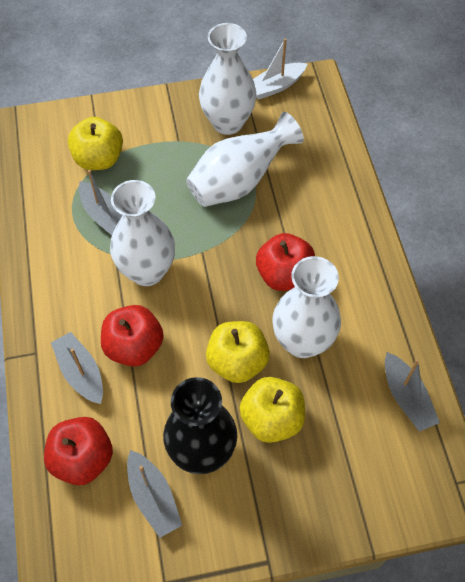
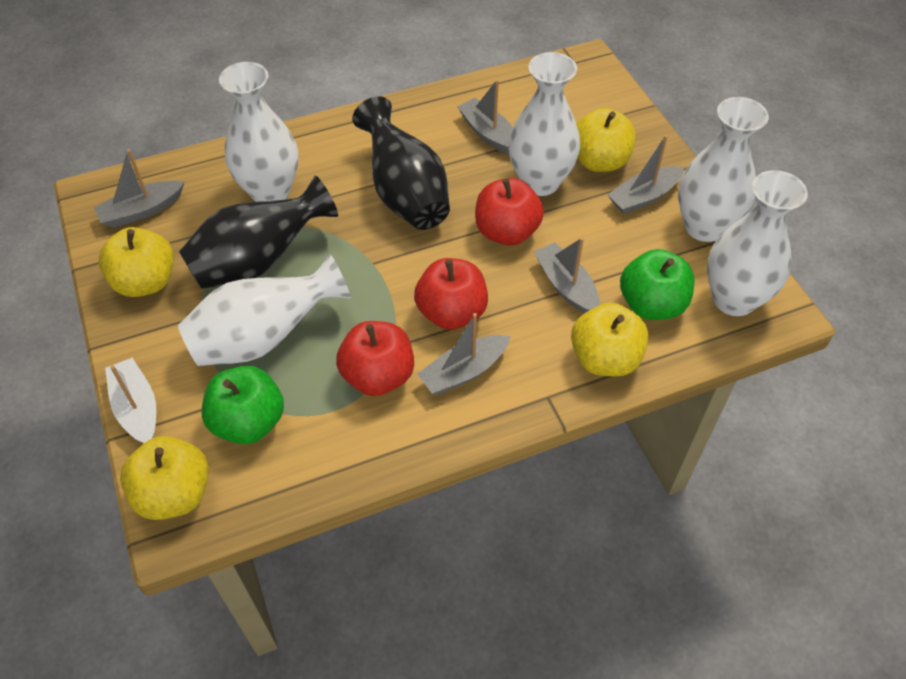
black vase: 1 -> 2
green apple: 0 -> 2
grey boat: 4 -> 5
white vase: 4 -> 5
yellow apple: 3 -> 4

